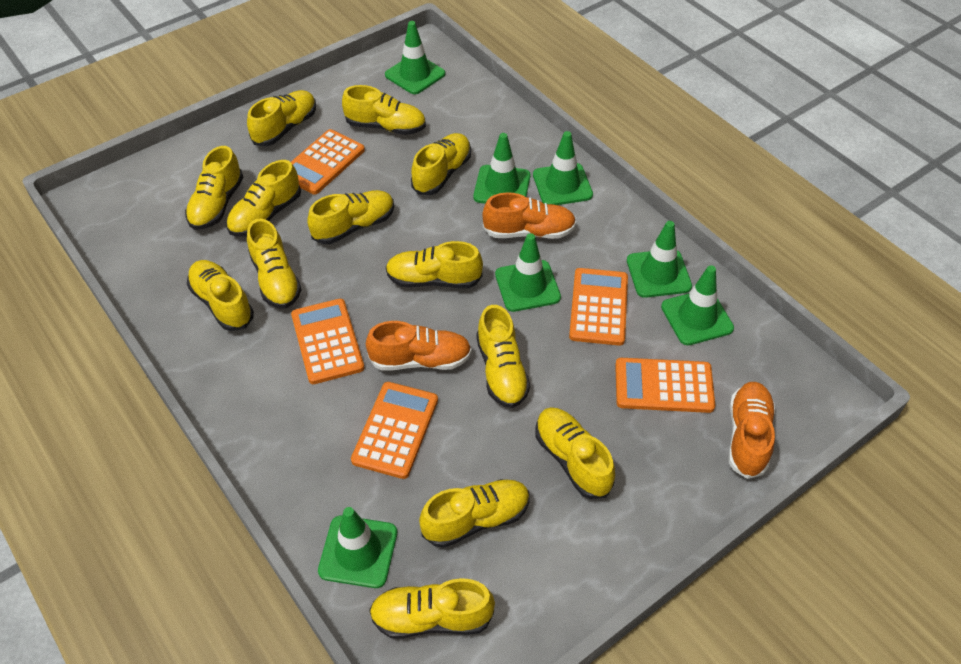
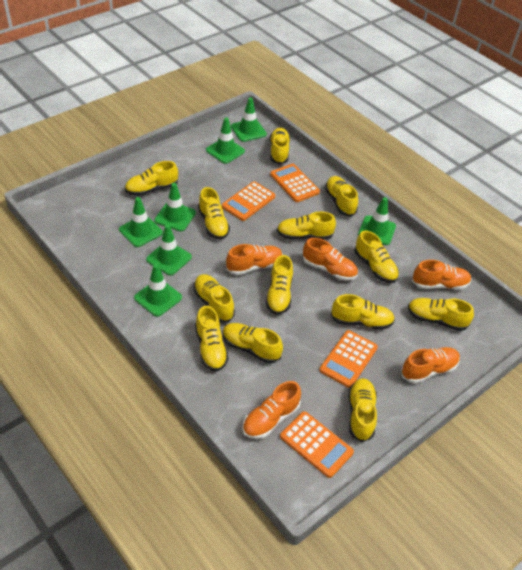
orange calculator: 5 -> 4
orange shoe: 3 -> 5

